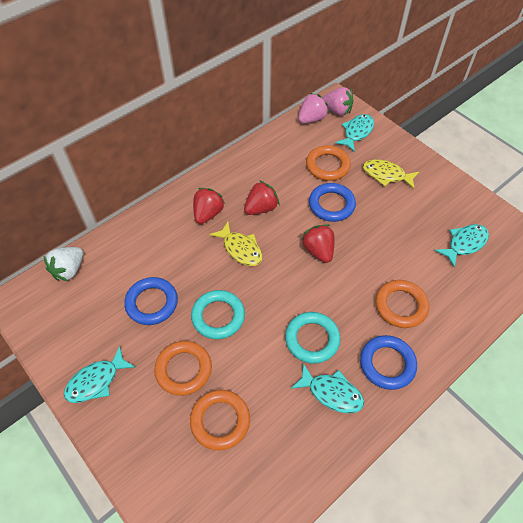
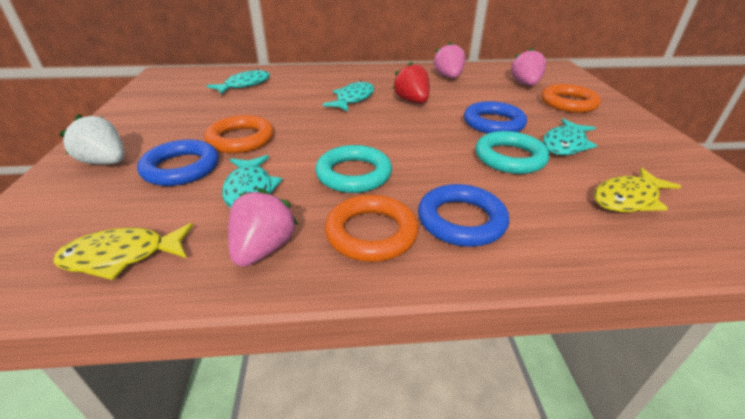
orange ring: 4 -> 3
pink strawberry: 2 -> 3
red strawberry: 3 -> 1

